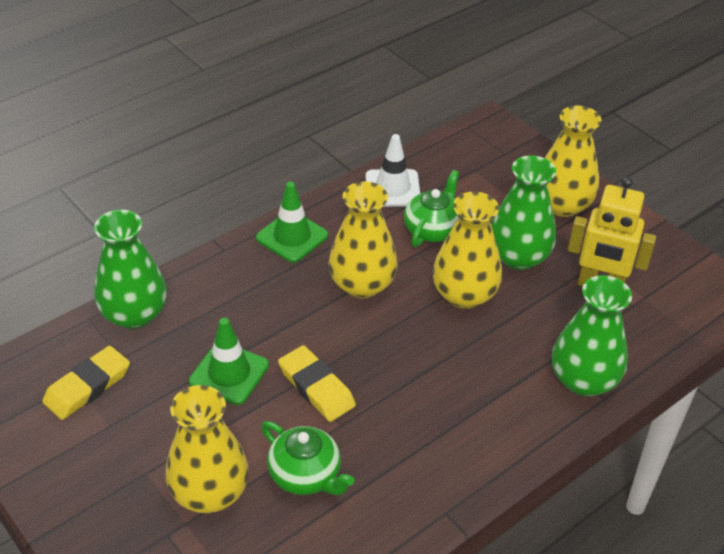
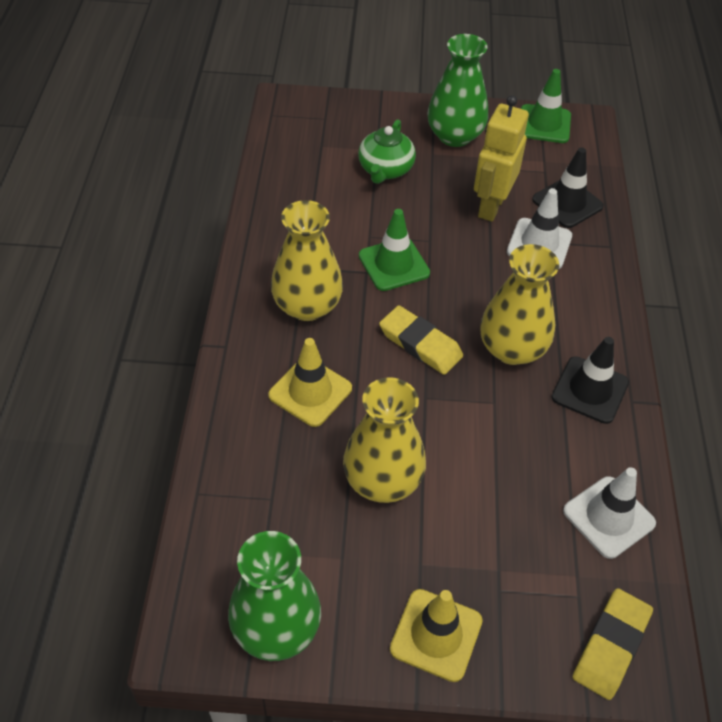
black traffic cone: 0 -> 2
green teapot: 2 -> 1
green vase: 3 -> 2
white traffic cone: 1 -> 2
yellow traffic cone: 0 -> 2
yellow vase: 4 -> 3

